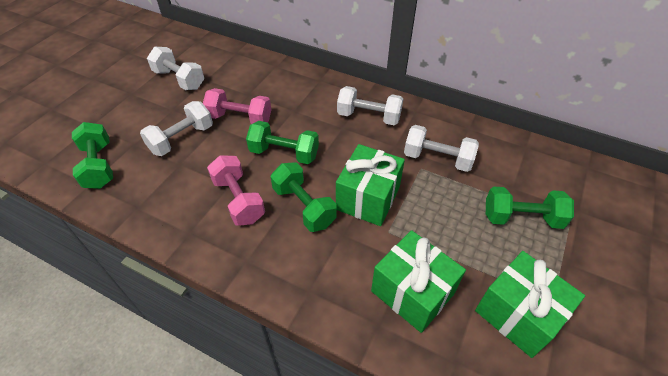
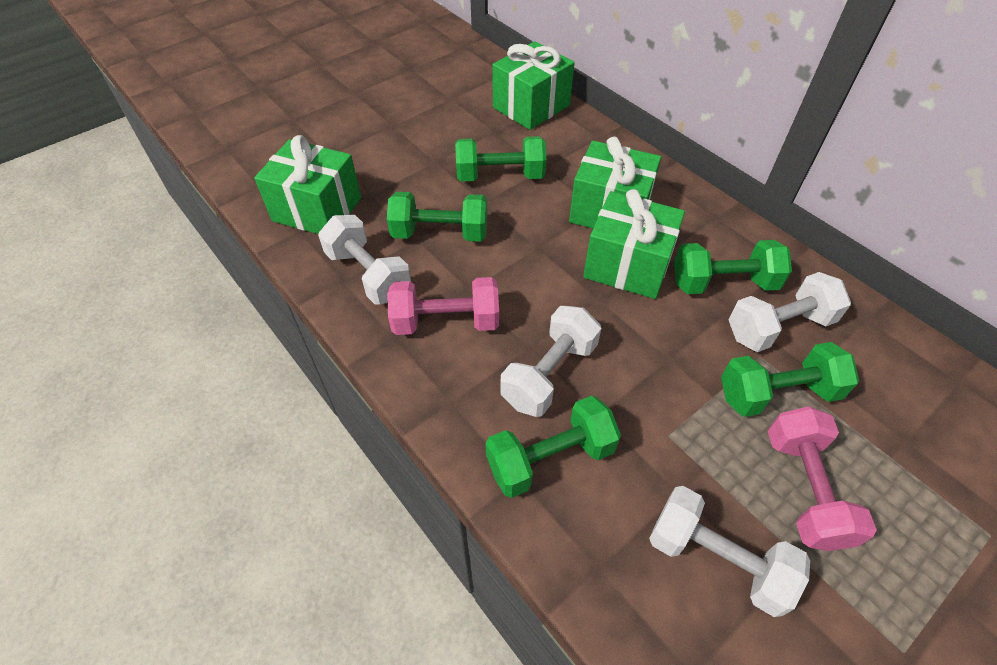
green dumbbell: 4 -> 5
green gift: 3 -> 4

